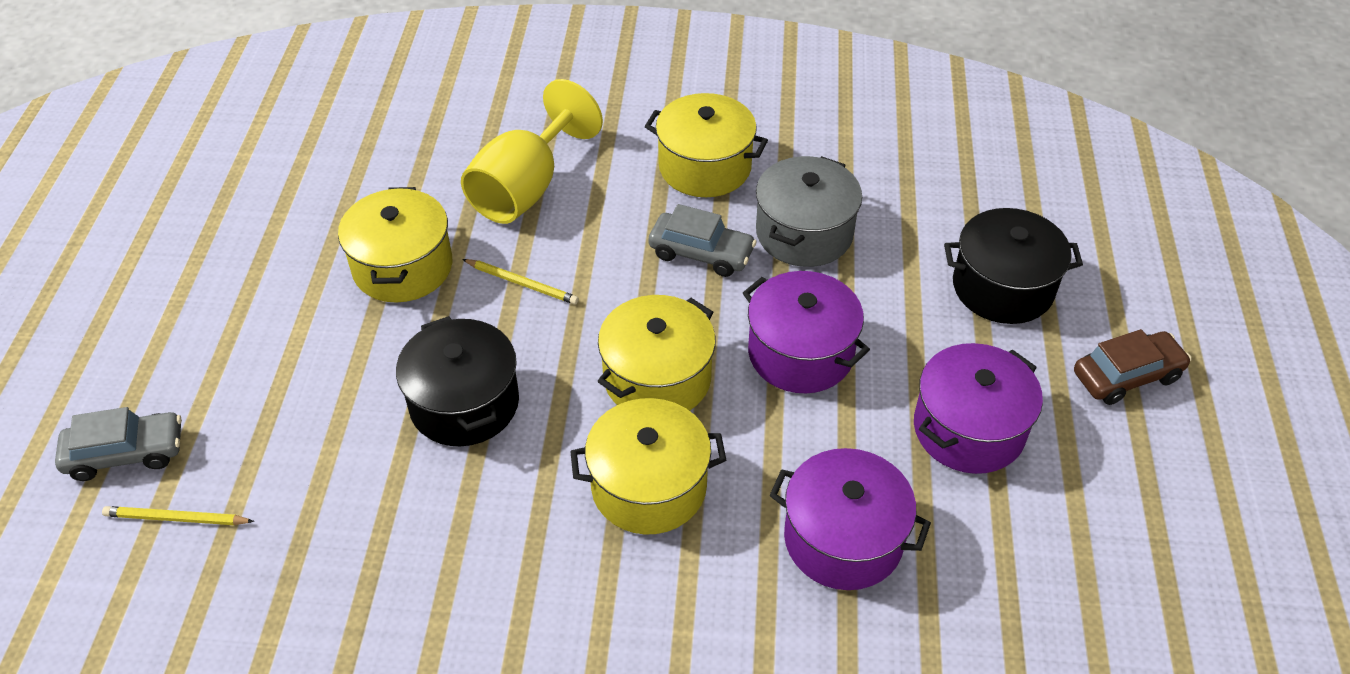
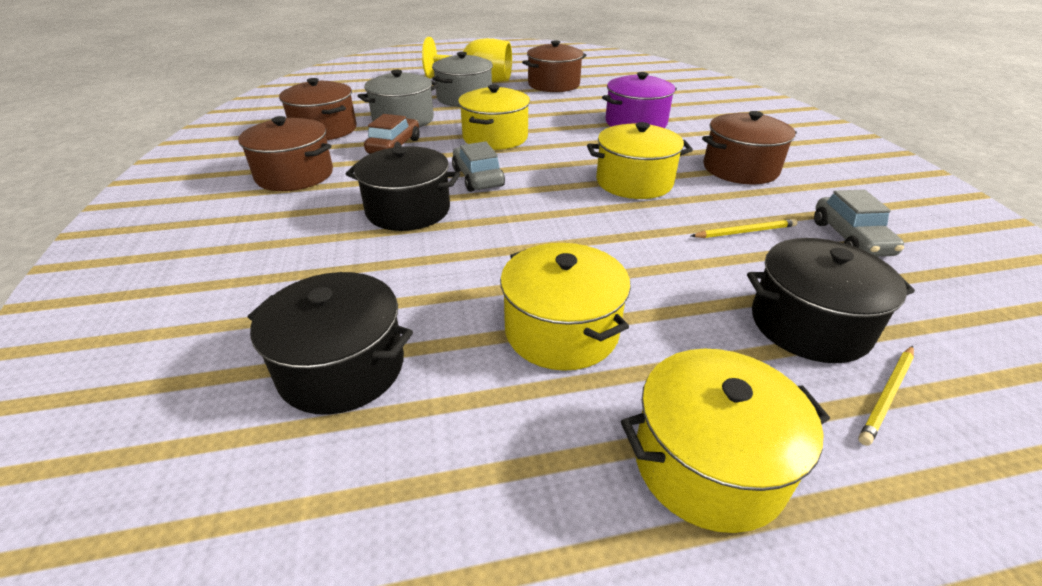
black pot: 2 -> 3
brown pot: 0 -> 4
grey pot: 1 -> 2
purple pot: 3 -> 1

